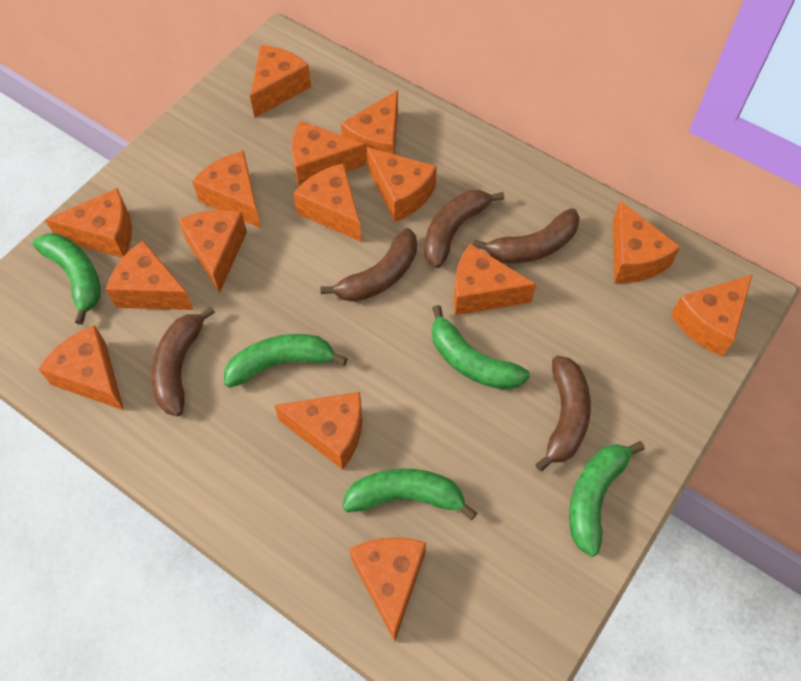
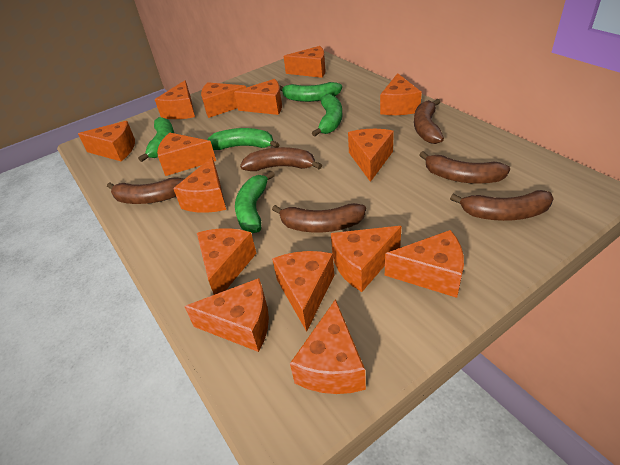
brown banana: 5 -> 6

